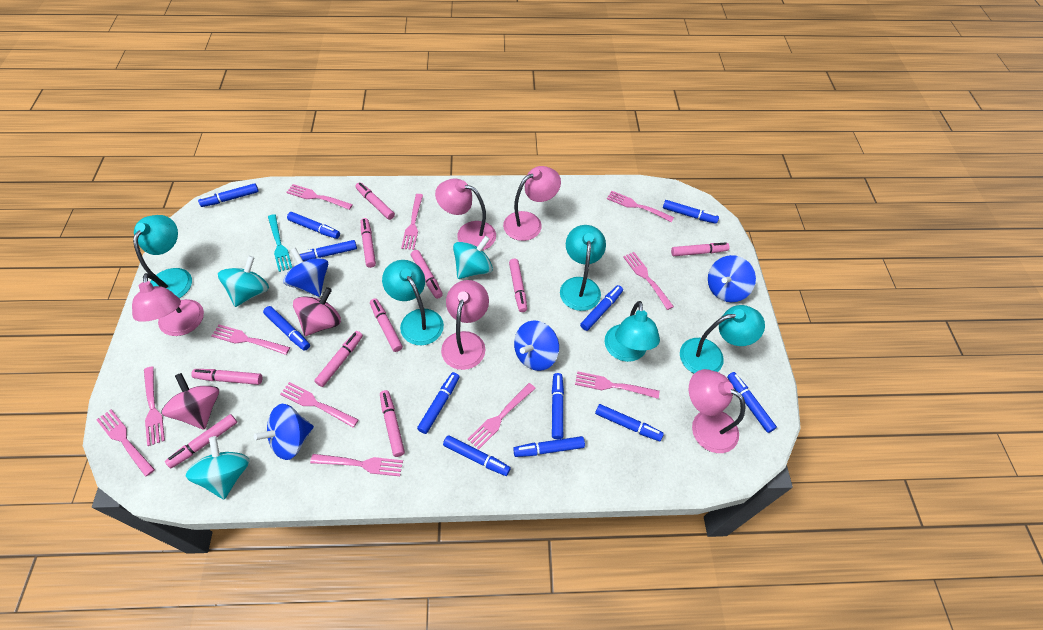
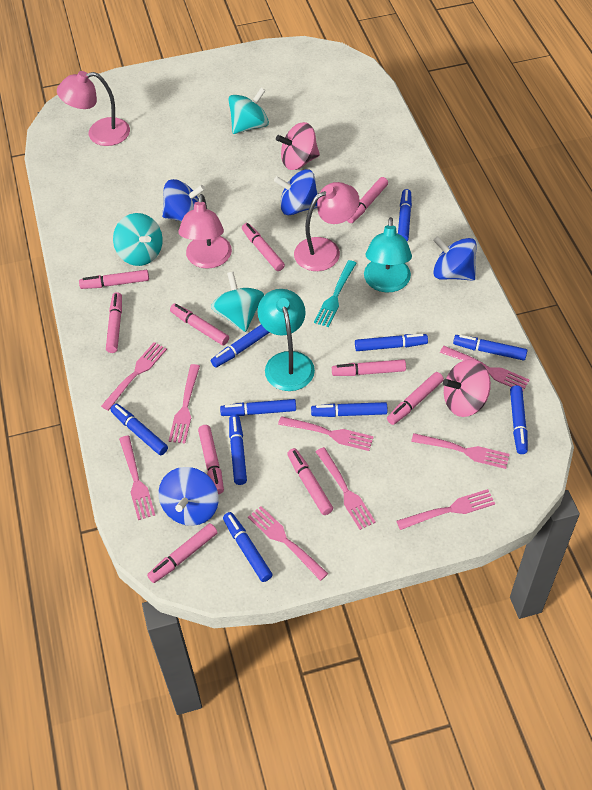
blue marker: 12 -> 10
pink fork: 11 -> 9
pink lamp: 5 -> 3
turquoise lamp: 5 -> 2

